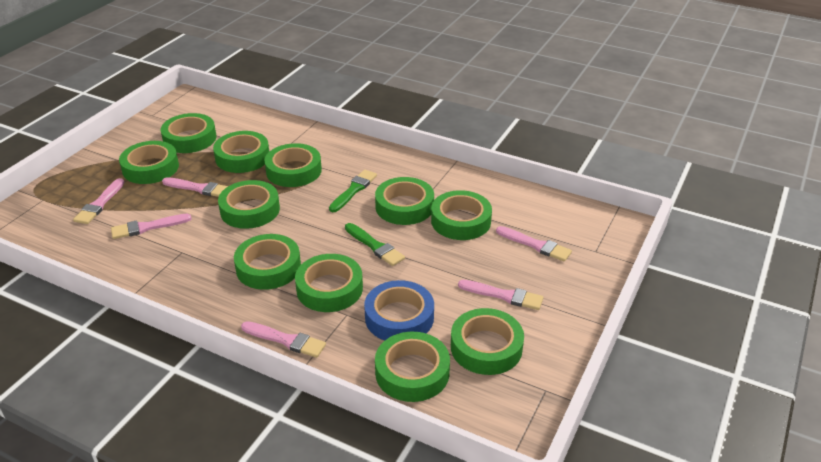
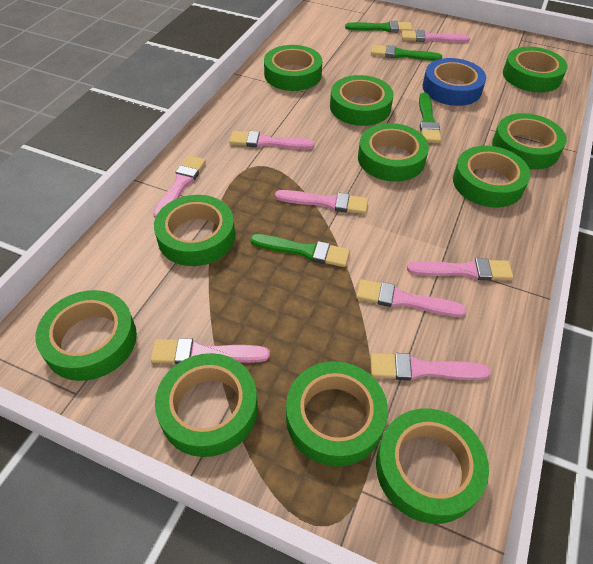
green brush: 2 -> 4
pink brush: 6 -> 8

